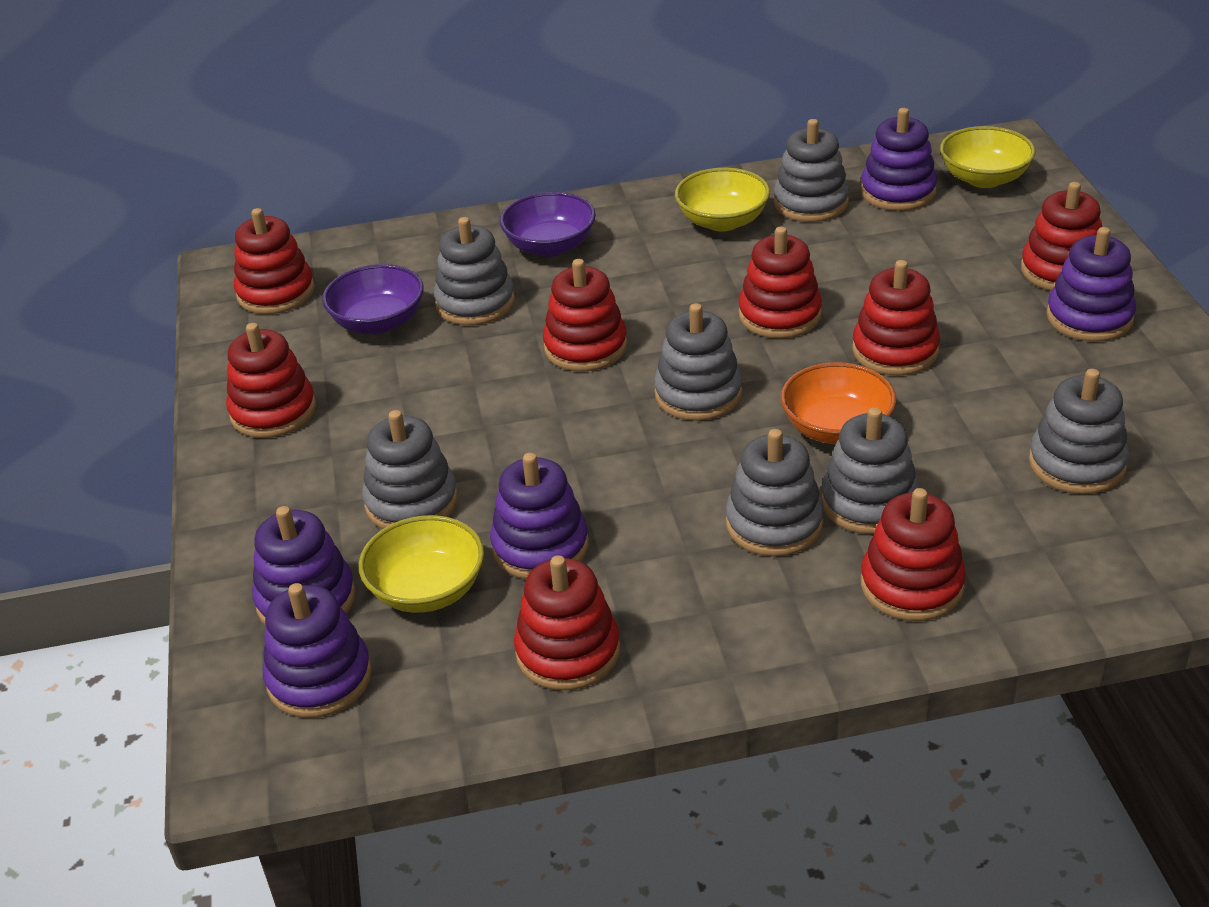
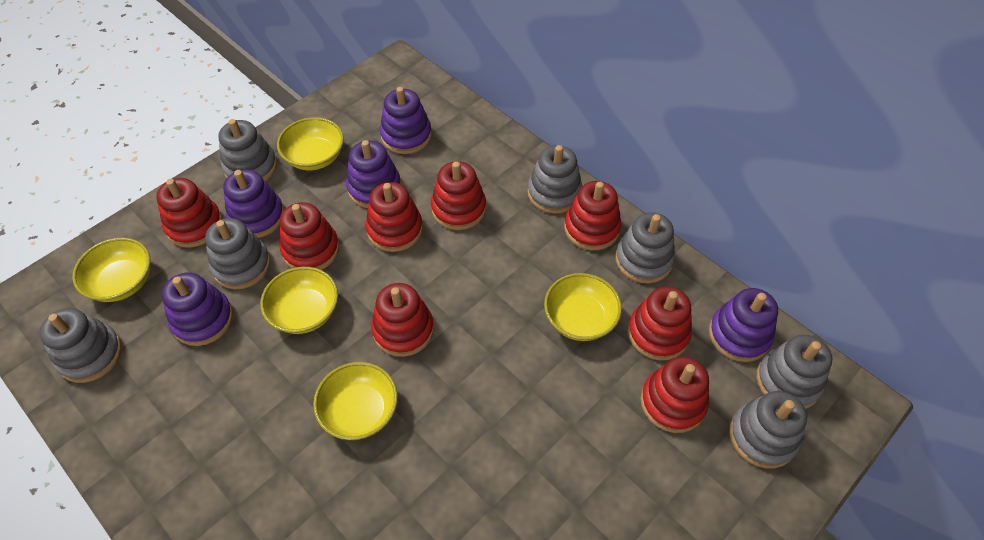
orange bowl: 1 -> 0
purple bowl: 2 -> 0
yellow bowl: 3 -> 5

